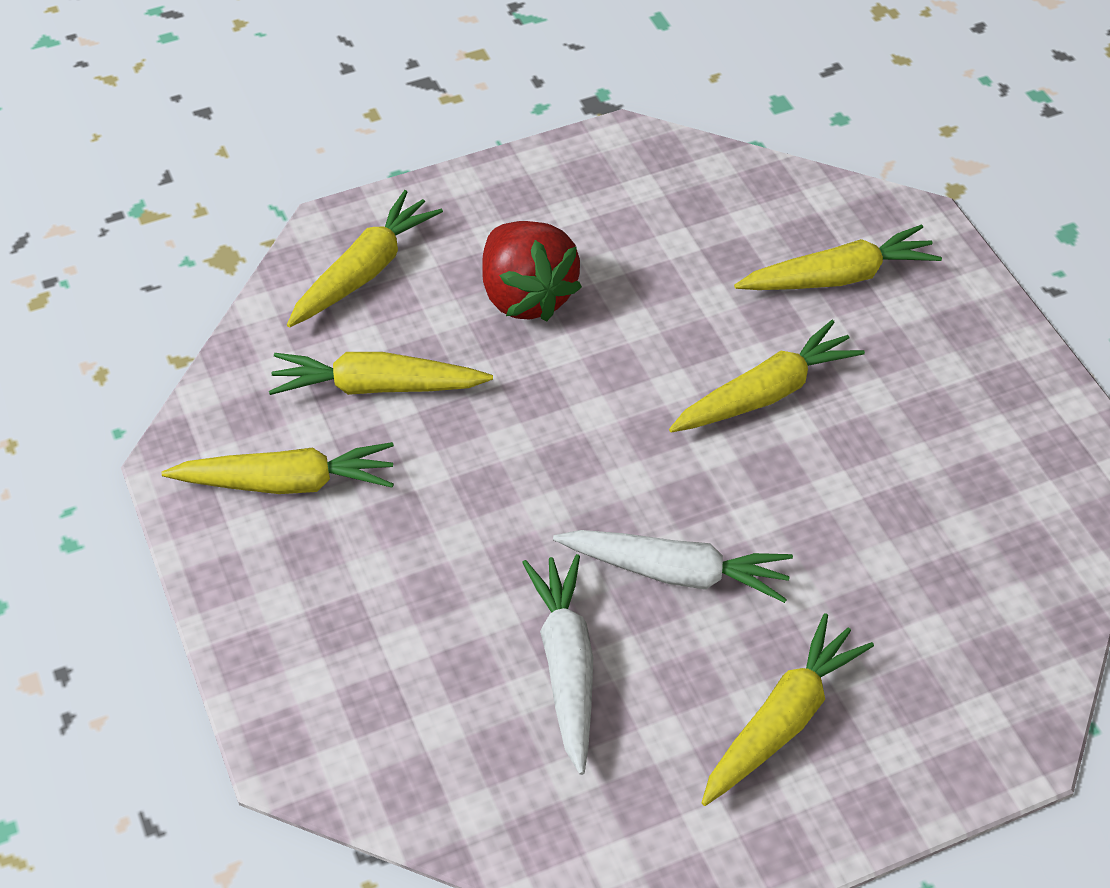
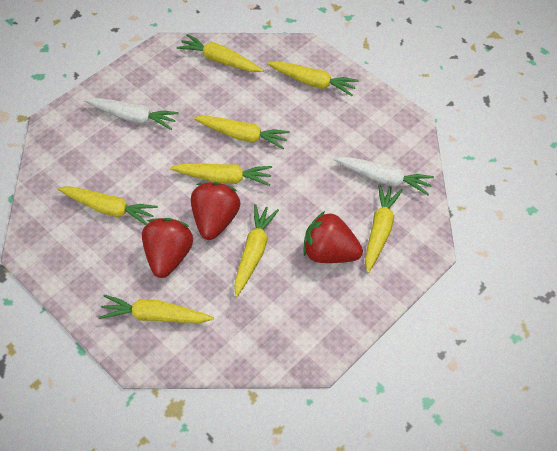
red strawberry: 1 -> 3
yellow carrot: 6 -> 8

